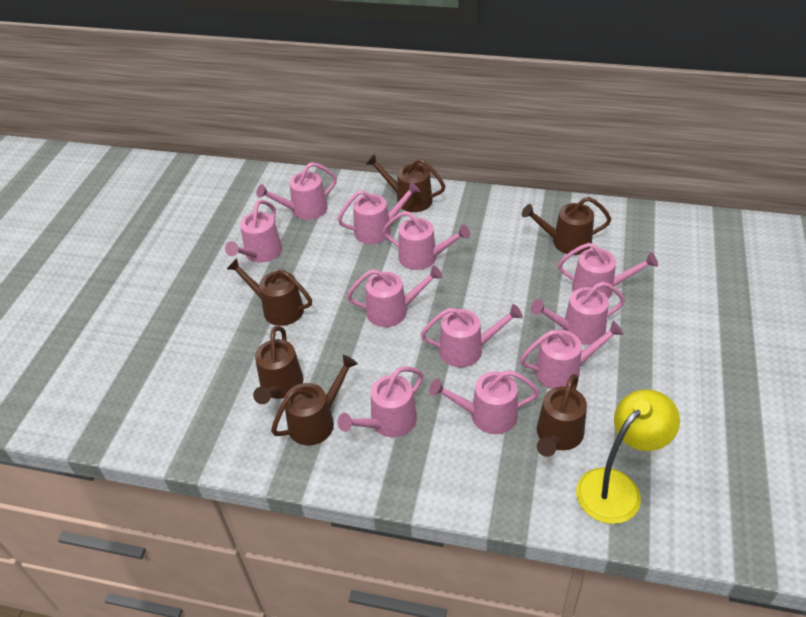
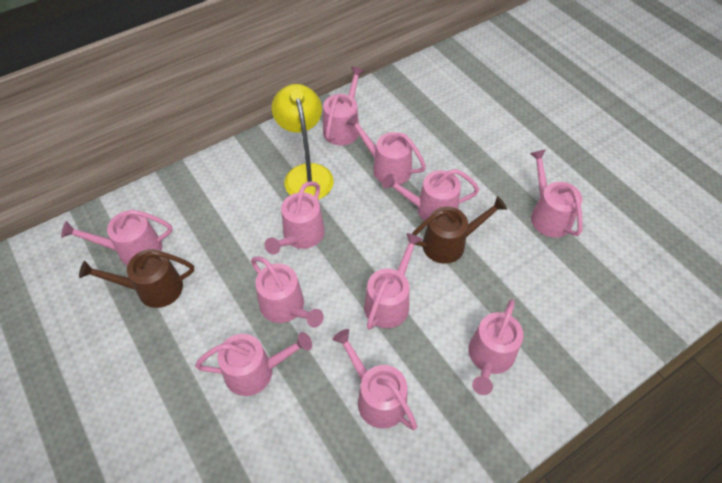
brown watering can: 6 -> 2

